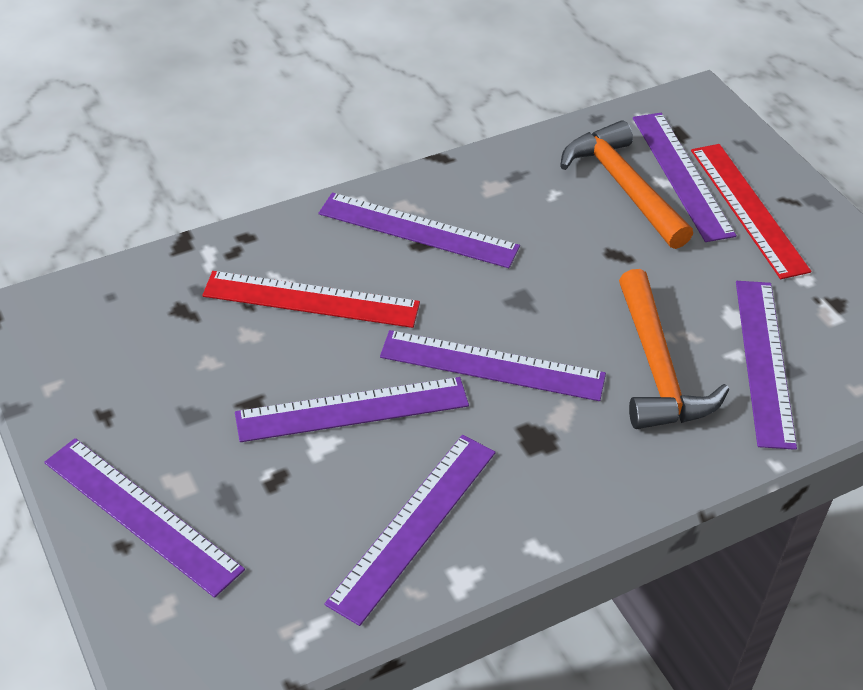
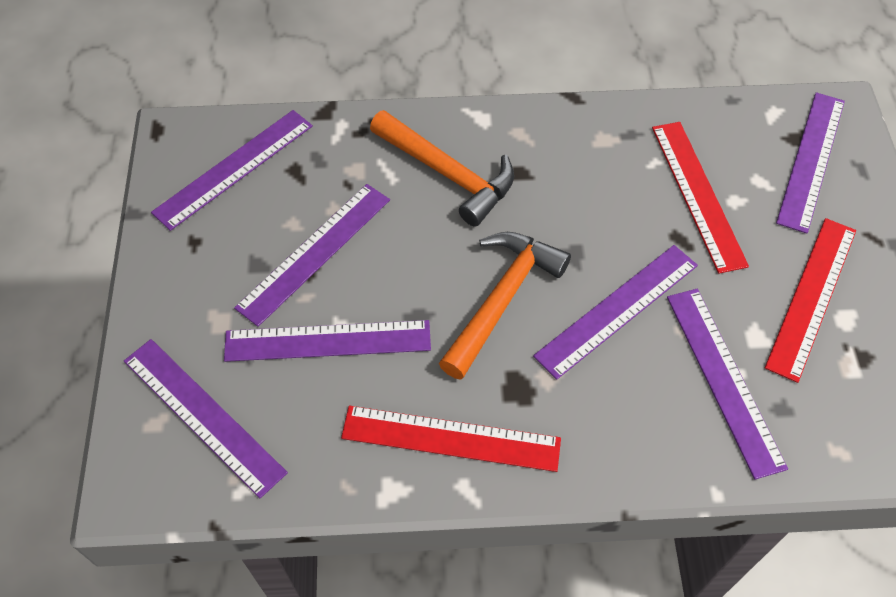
red ruler: 2 -> 3

